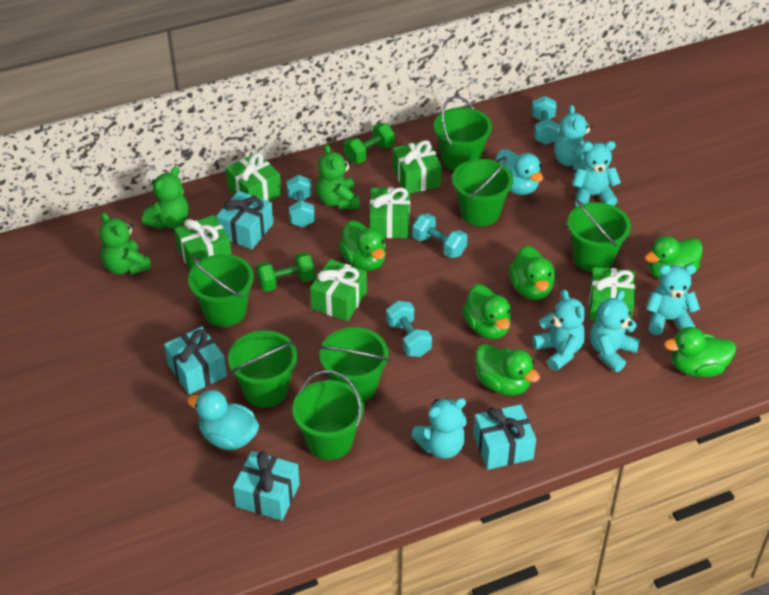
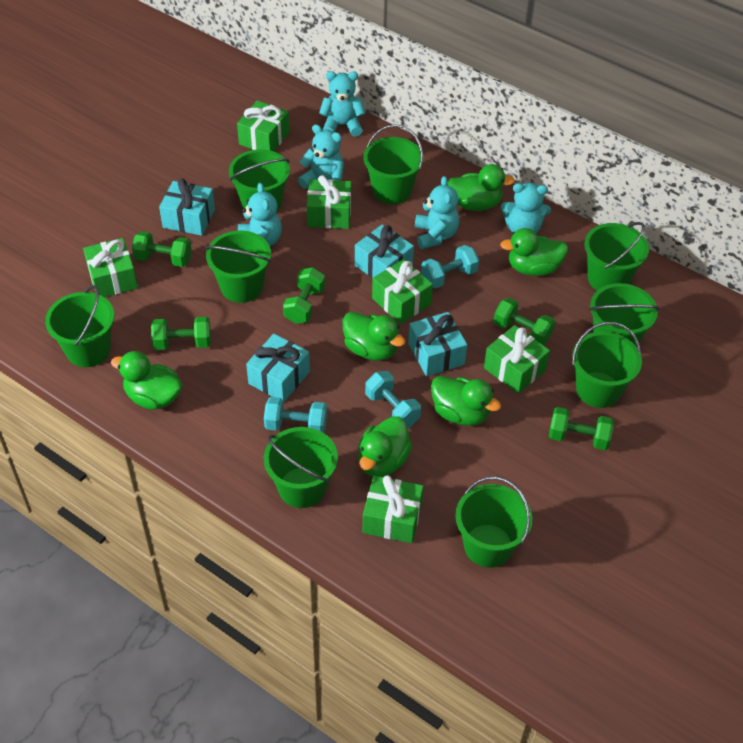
green bucket: 7 -> 9
green dumbbell: 2 -> 5
green teddy bear: 3 -> 0
turquoise duck: 2 -> 0
turquoise dumbbell: 4 -> 3
turquoise teddy bear: 6 -> 5

